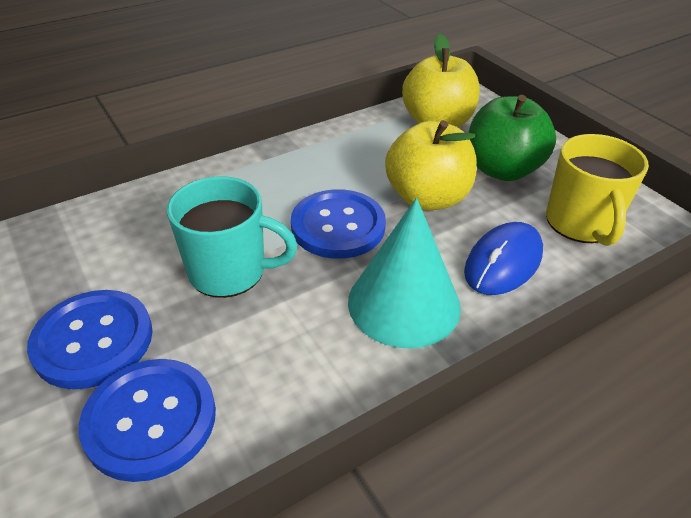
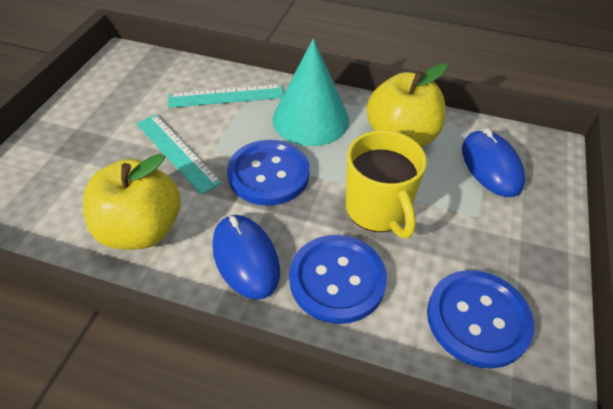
blue mouse: 1 -> 2
green apple: 1 -> 0
turquoise mug: 1 -> 0
turquoise ruler: 0 -> 2

